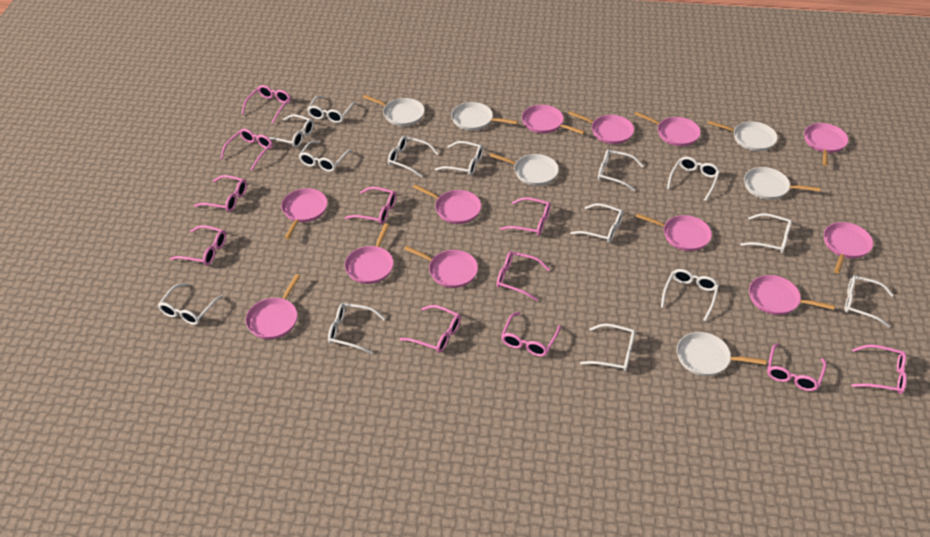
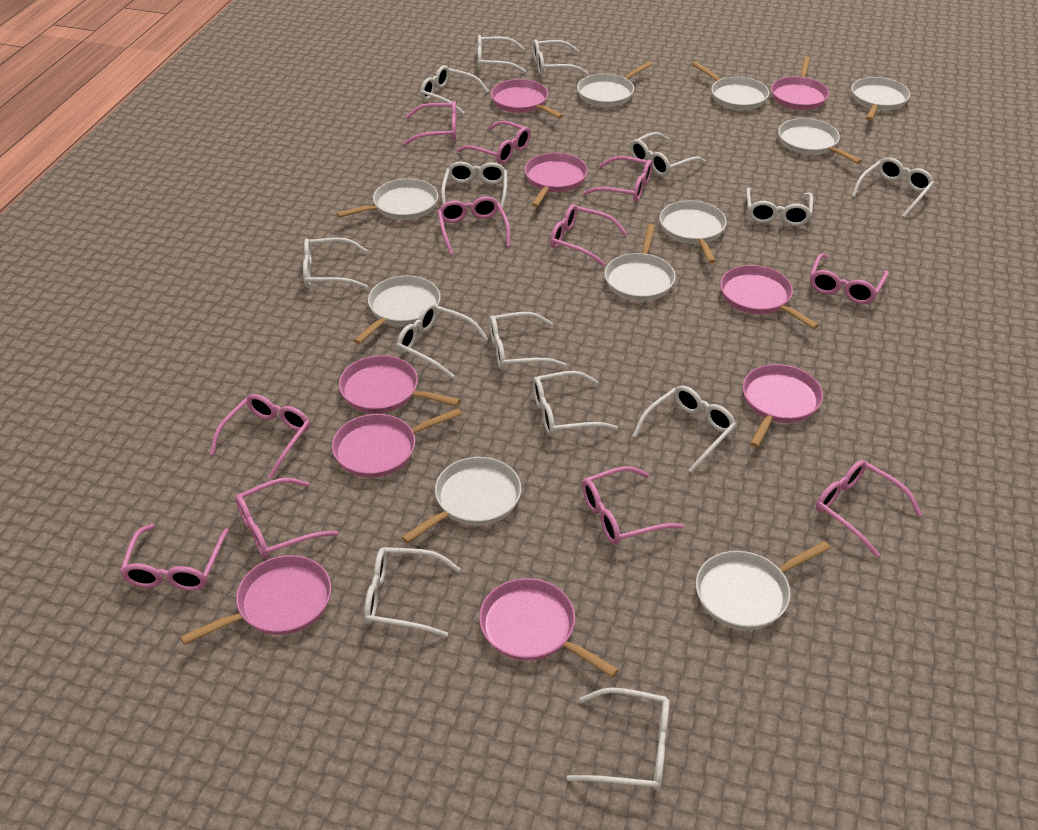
pink pan: 12 -> 9
white pan: 6 -> 10

